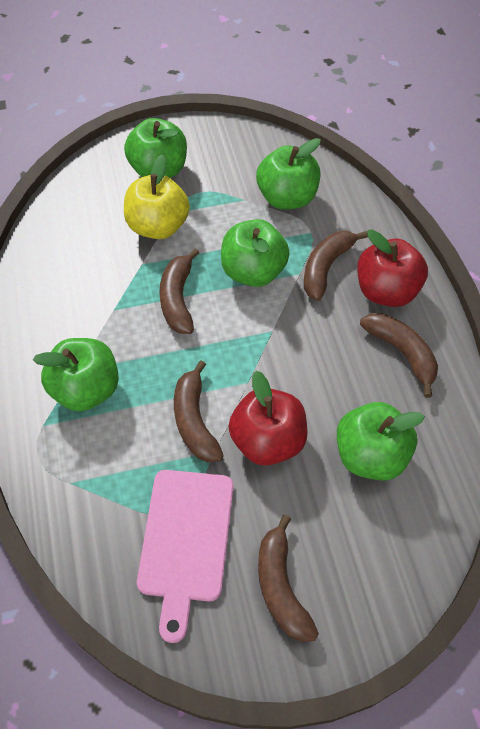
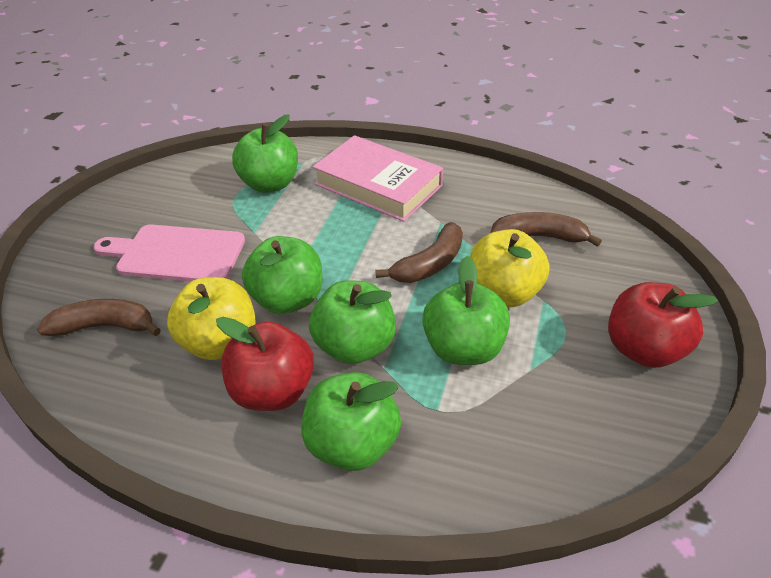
brown banana: 5 -> 3
pink book: 0 -> 1
yellow apple: 1 -> 2

